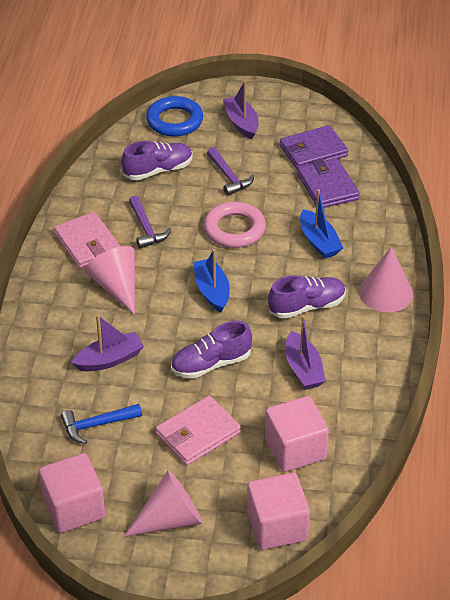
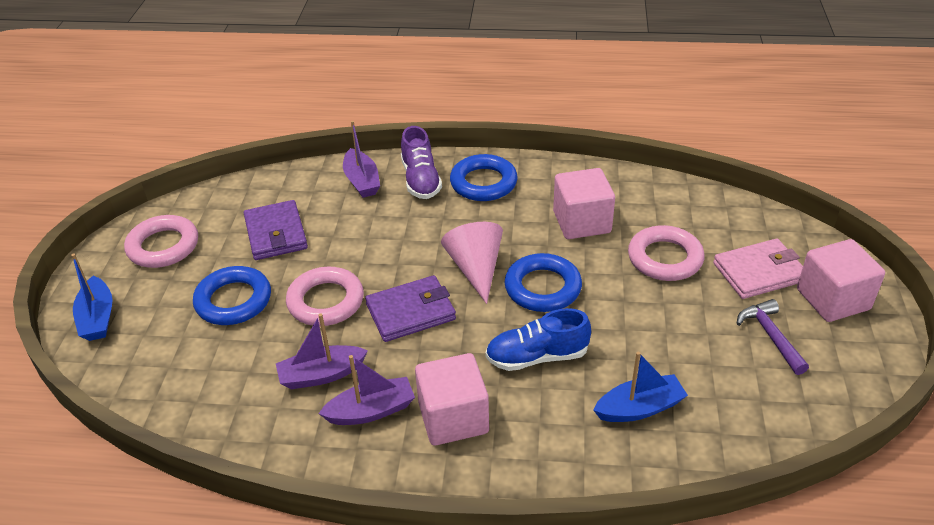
blue hammer: 1 -> 0
blue ring: 1 -> 3
blue shoe: 0 -> 1
pink cone: 3 -> 1
pink ring: 1 -> 3
pink wallet: 2 -> 1
purple hammer: 2 -> 1
purple shoe: 3 -> 1

